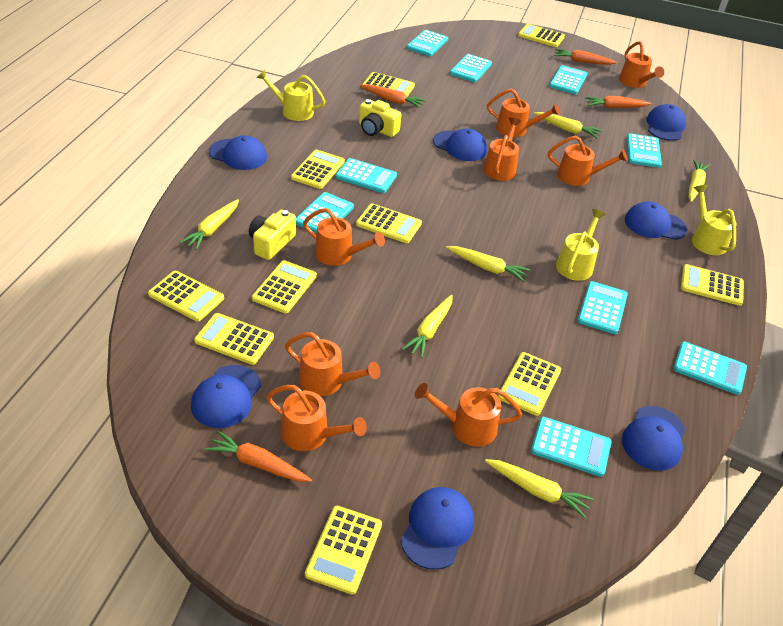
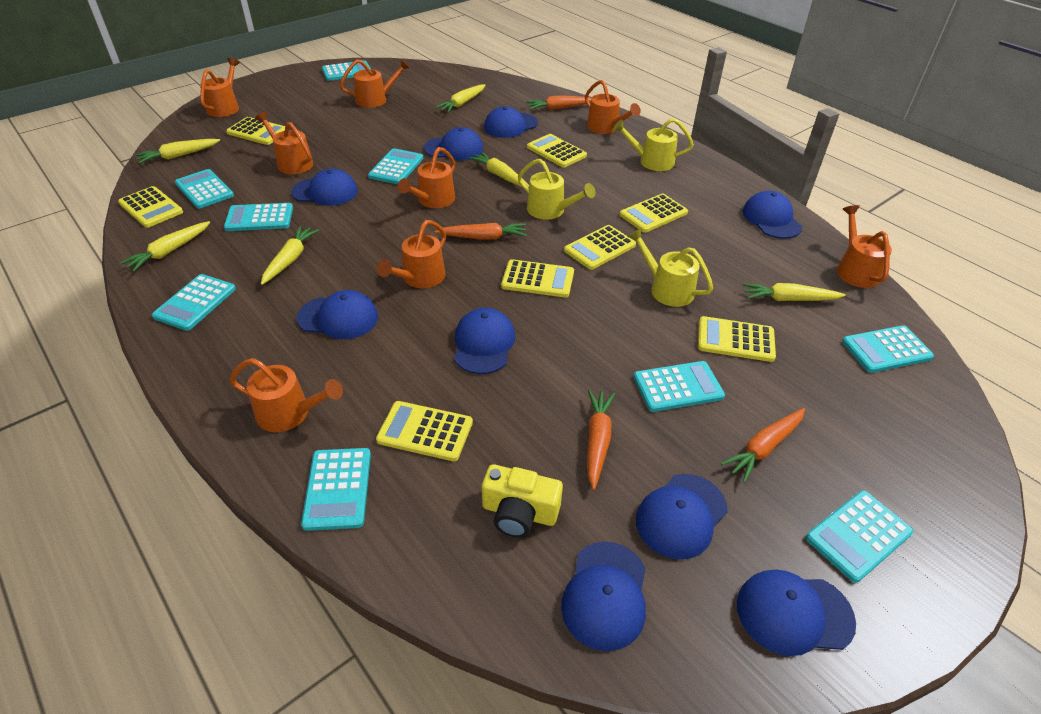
blue cap: 7 -> 9
yellow calculator: 10 -> 8
yellow camera: 2 -> 1

